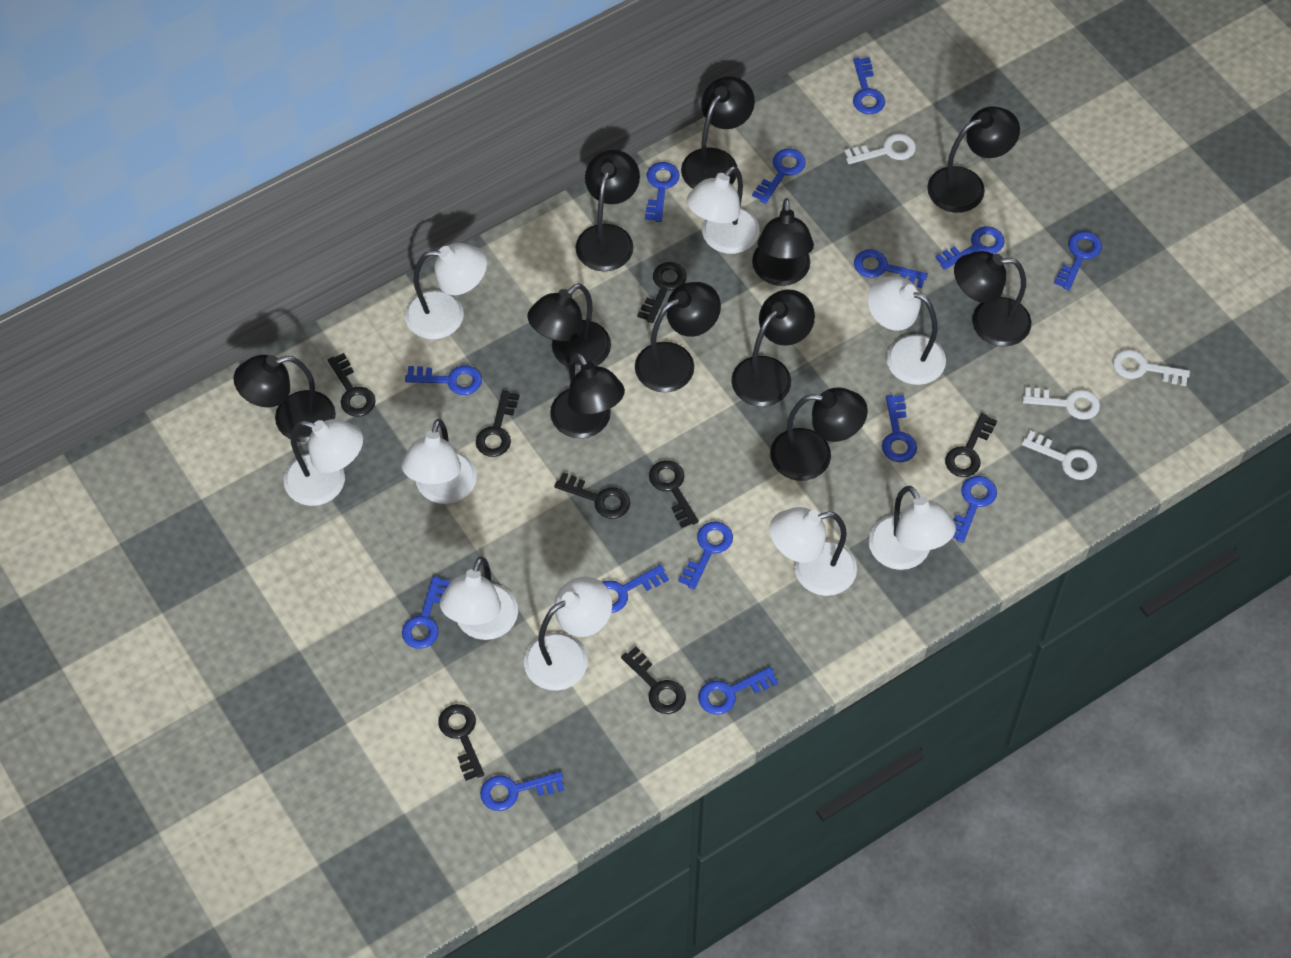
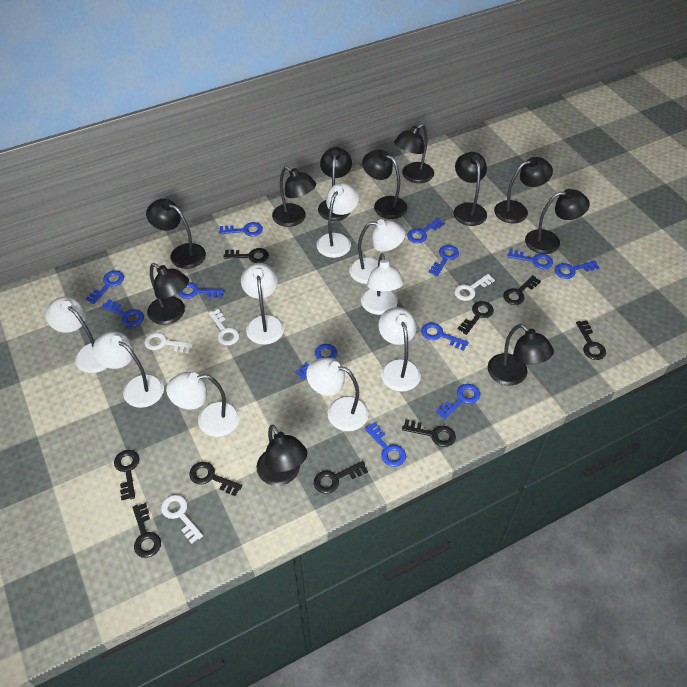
black key: 8 -> 9
blue key: 14 -> 12

